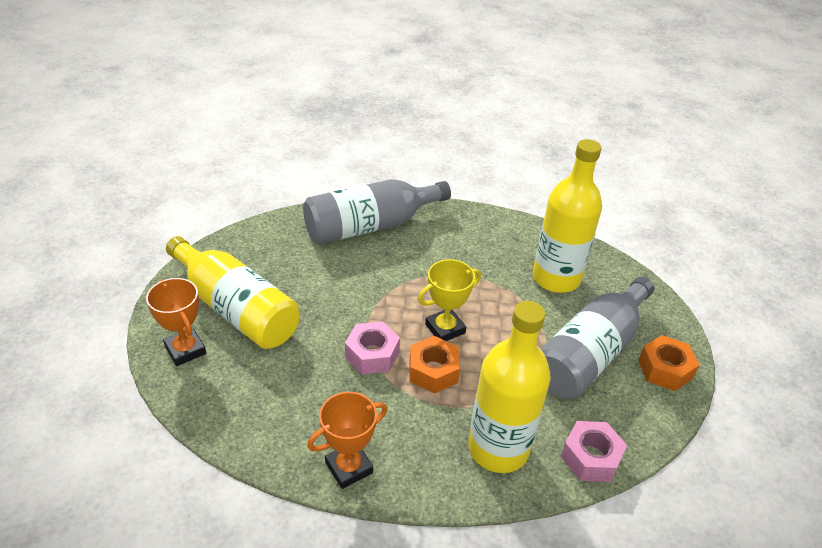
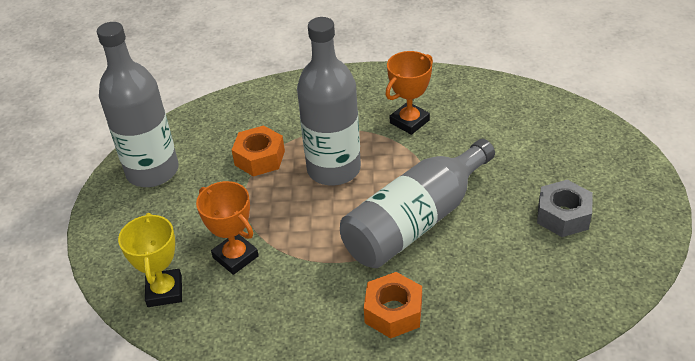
grey bottle: 2 -> 3
grey nut: 0 -> 1
pink nut: 2 -> 0
yellow bottle: 3 -> 0

